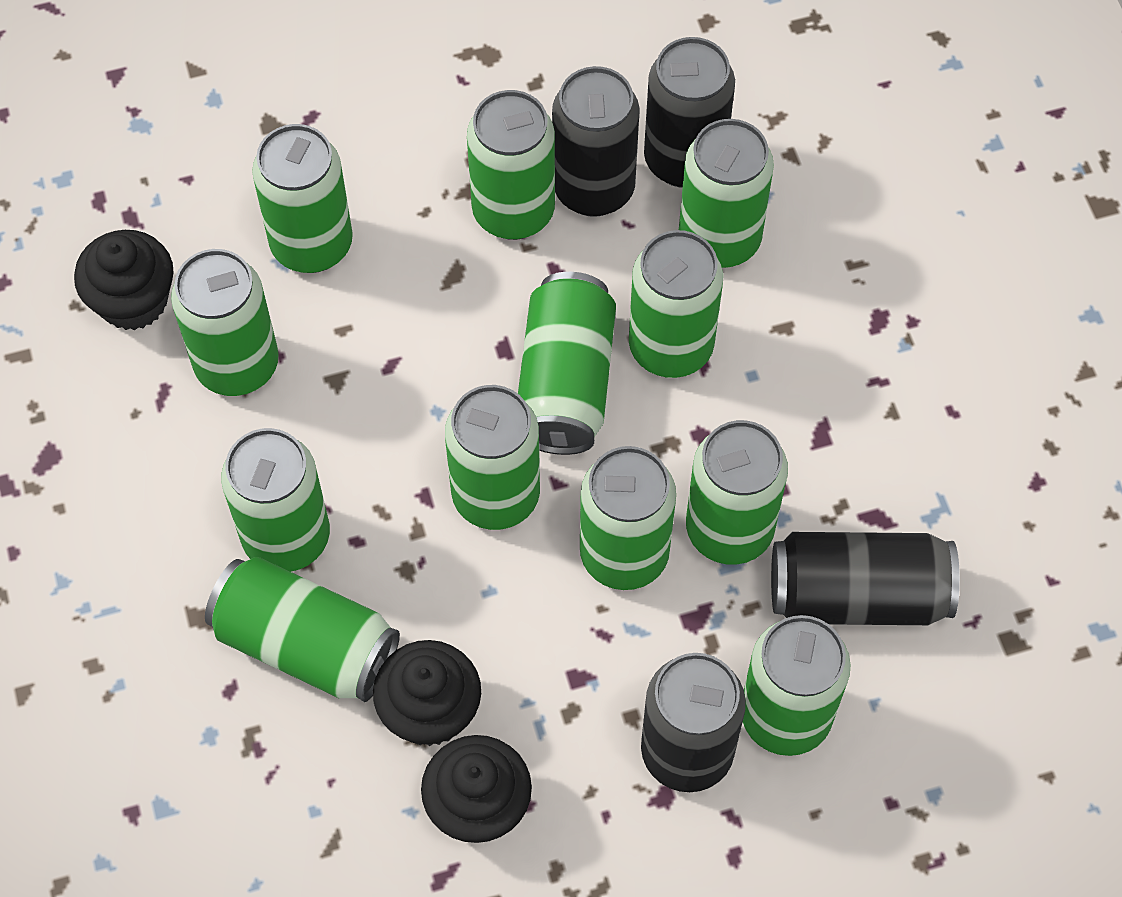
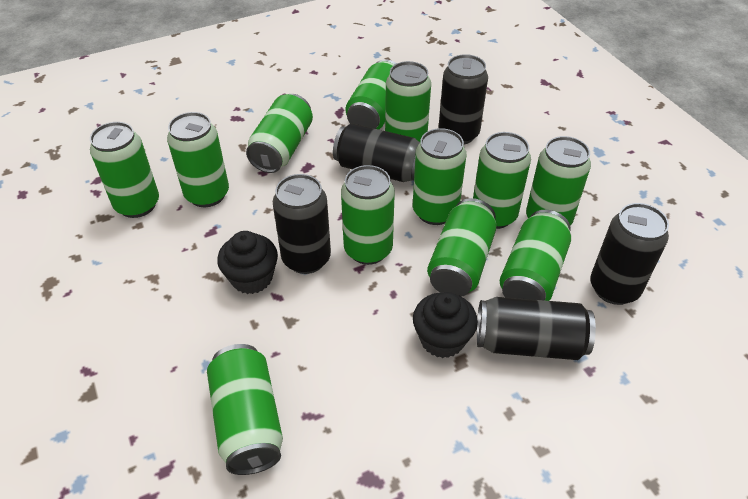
black can: 4 -> 5
black cupcake: 3 -> 2

